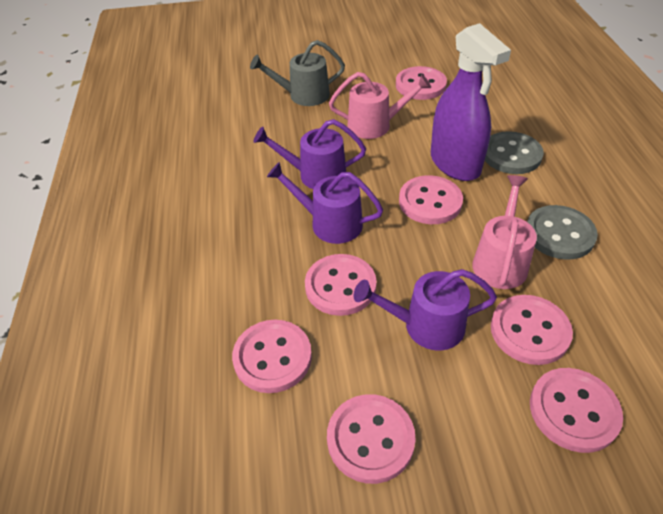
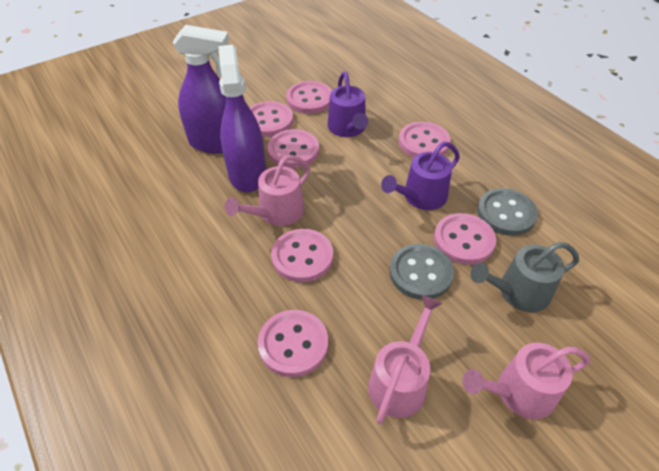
pink watering can: 2 -> 3
purple spray bottle: 1 -> 2
purple watering can: 3 -> 2

